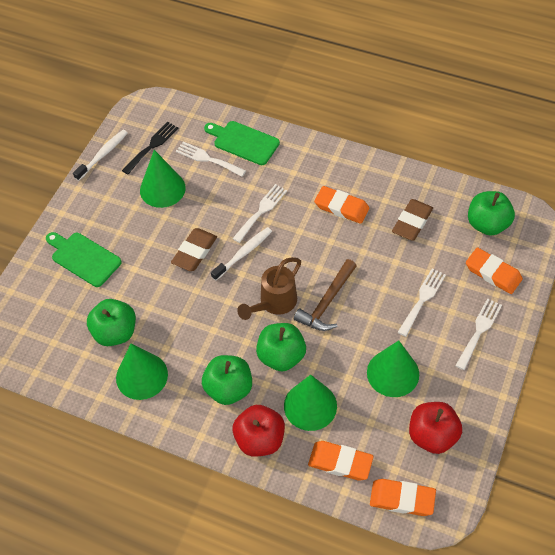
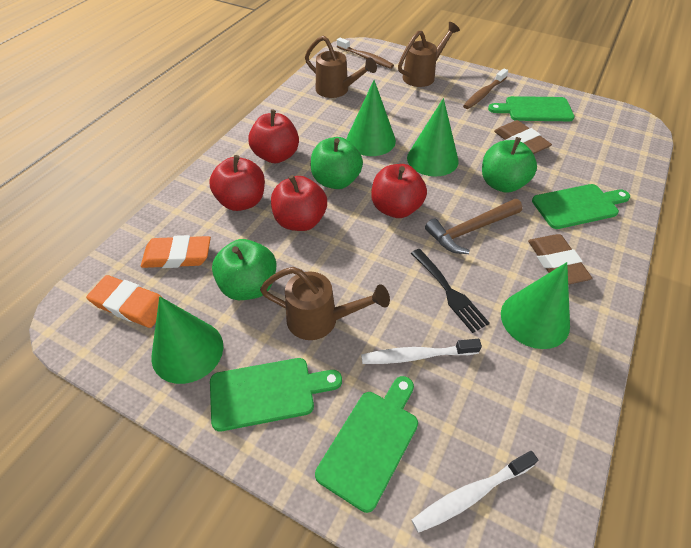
brown toothbrush: 0 -> 2
brown watering can: 1 -> 3
green apple: 4 -> 3
green cutting board: 2 -> 4
orange eraser: 4 -> 2
red apple: 2 -> 4
white fork: 4 -> 0

